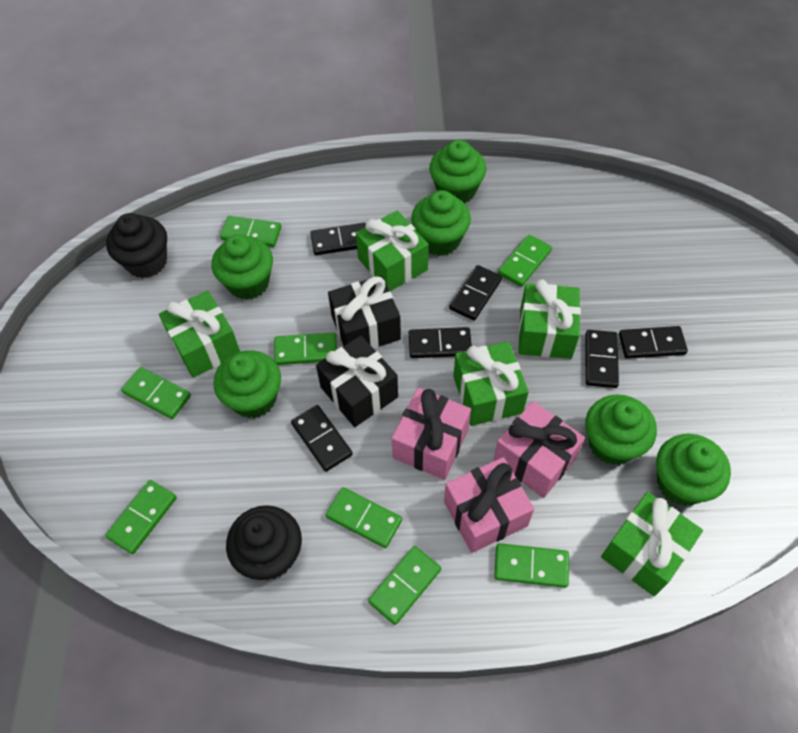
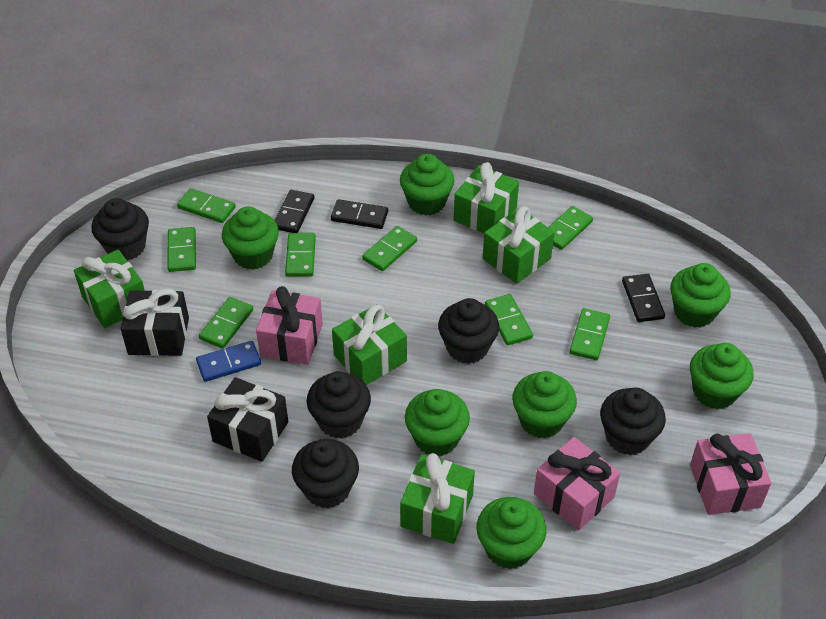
black cupcake: 2 -> 5
black domino: 6 -> 3
blue domino: 0 -> 1
green cupcake: 6 -> 7

